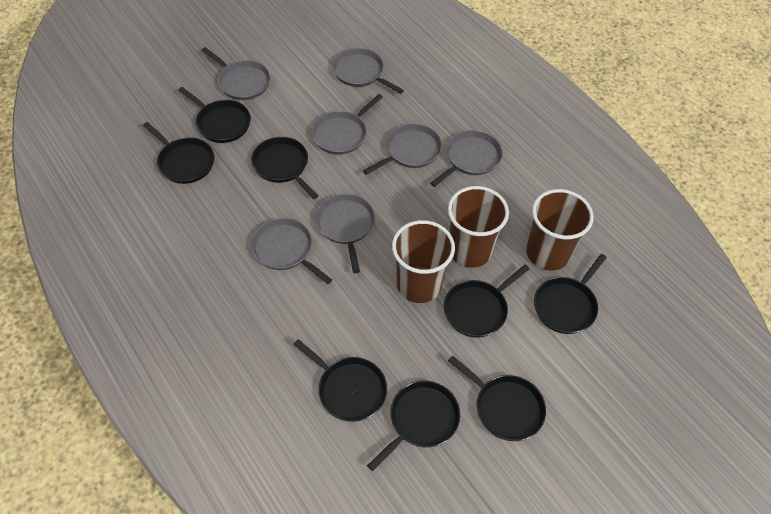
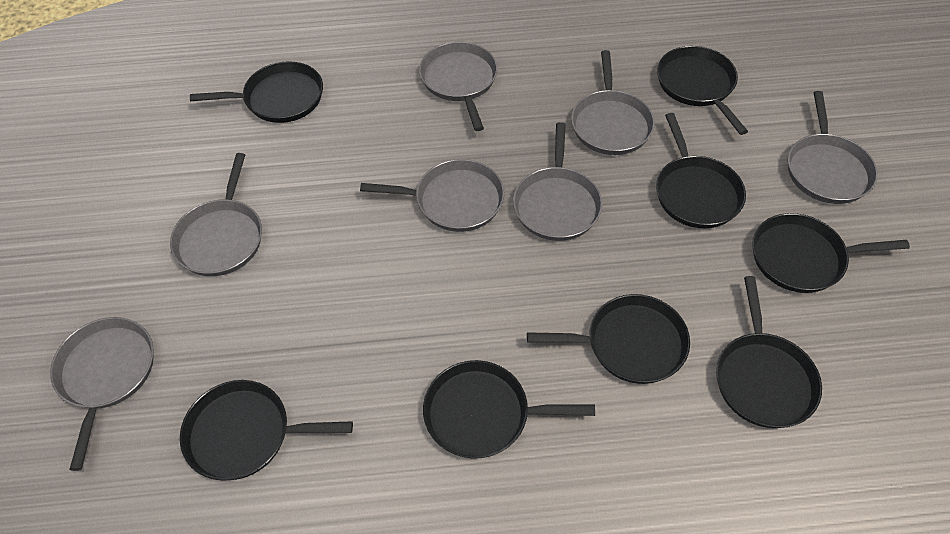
brown cup: 3 -> 0

